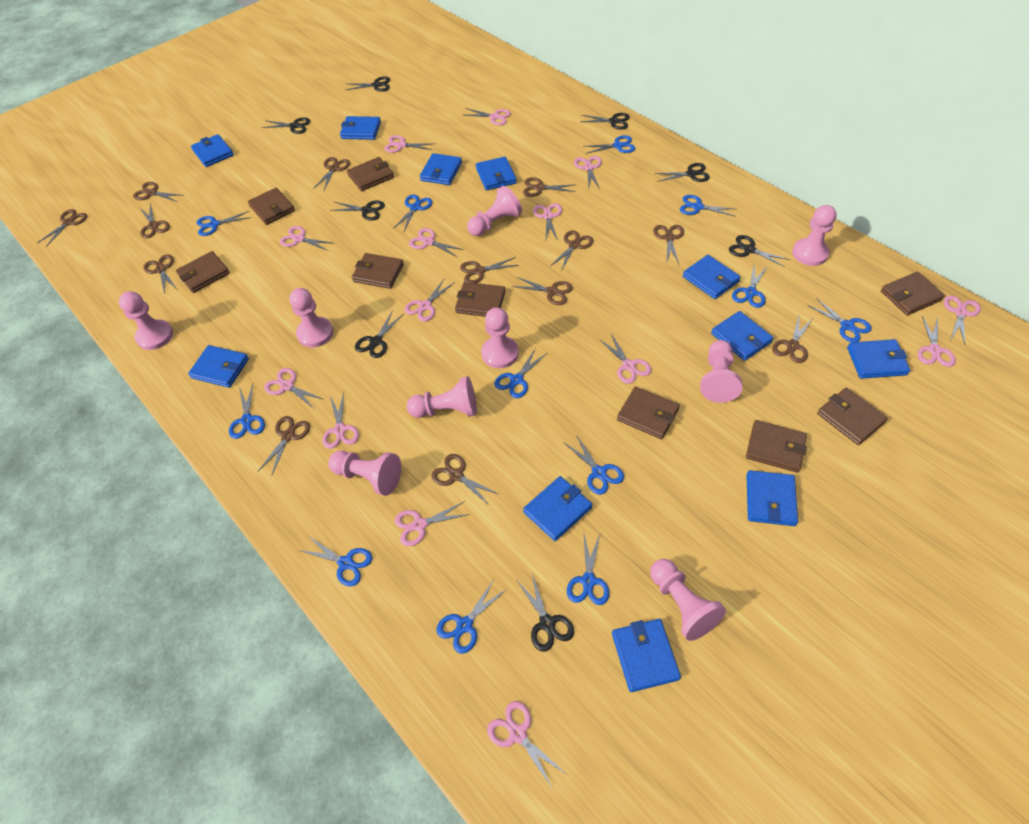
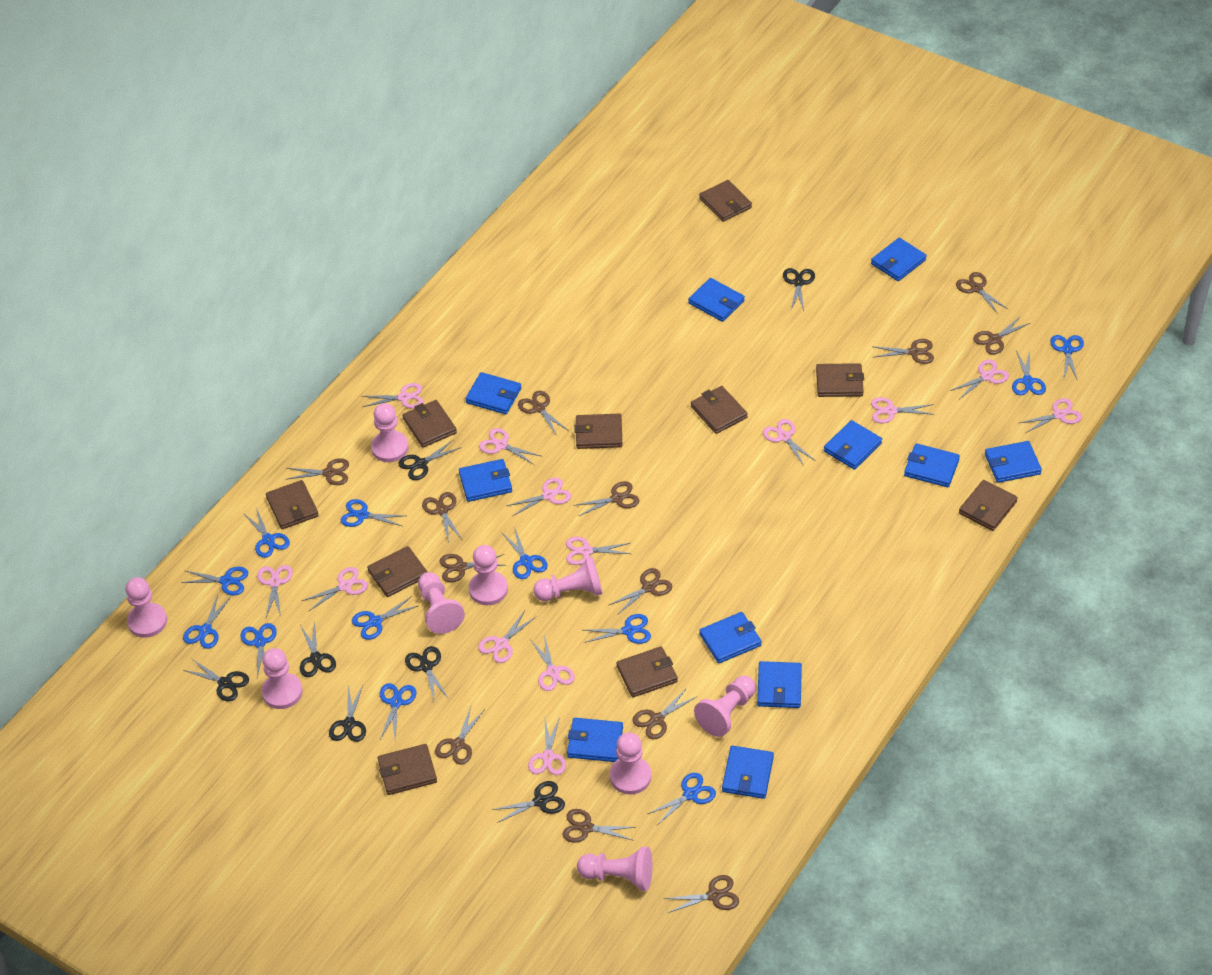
black scissors: 8 -> 7
brown wallet: 9 -> 10
pink scissors: 14 -> 13

